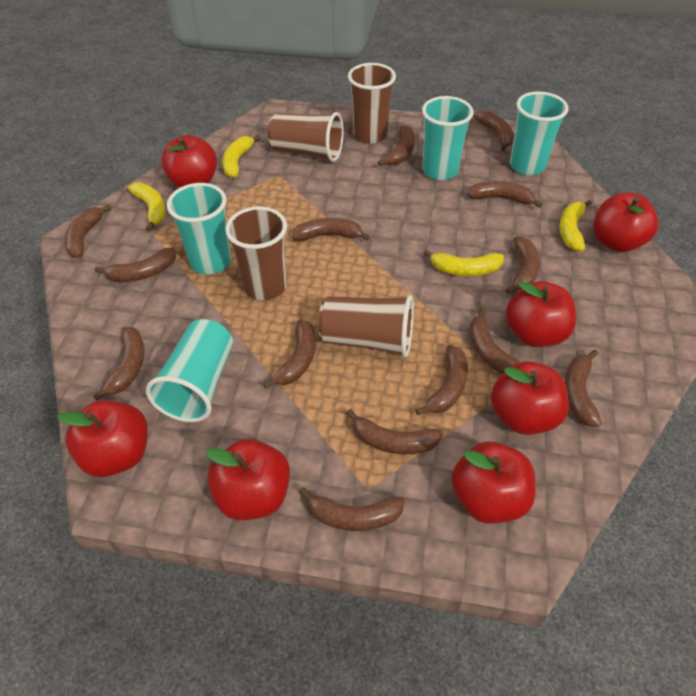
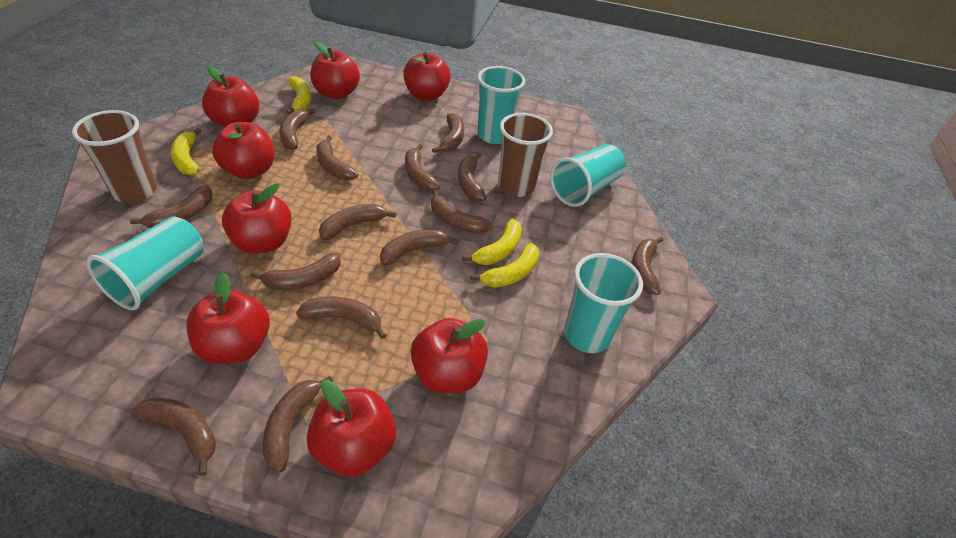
brown cup: 4 -> 2
red apple: 7 -> 8

